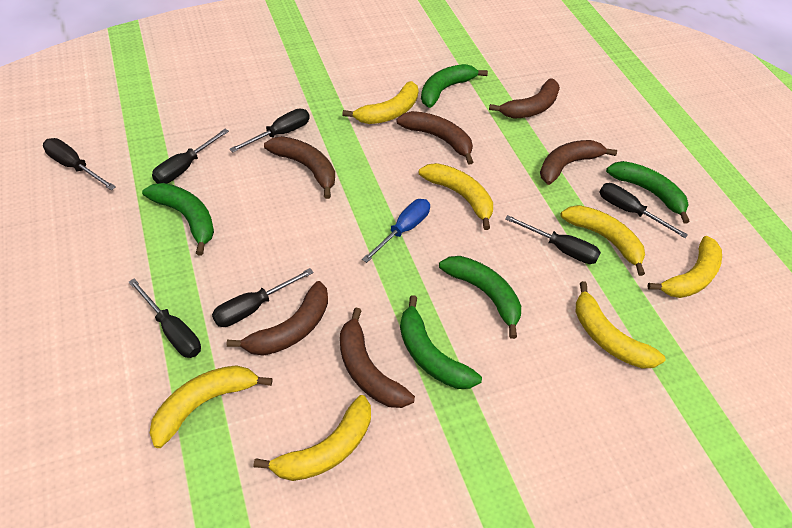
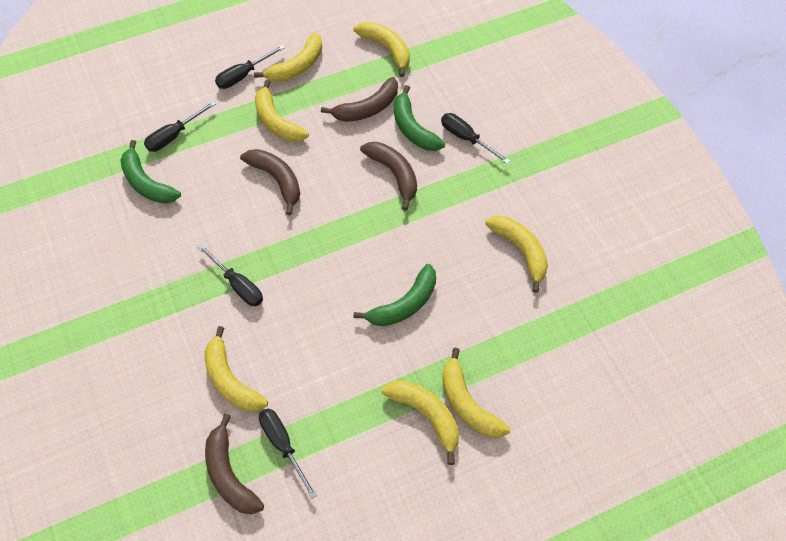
black screwdriver: 7 -> 5
blue screwdriver: 1 -> 0
brown banana: 6 -> 4
green banana: 5 -> 3

